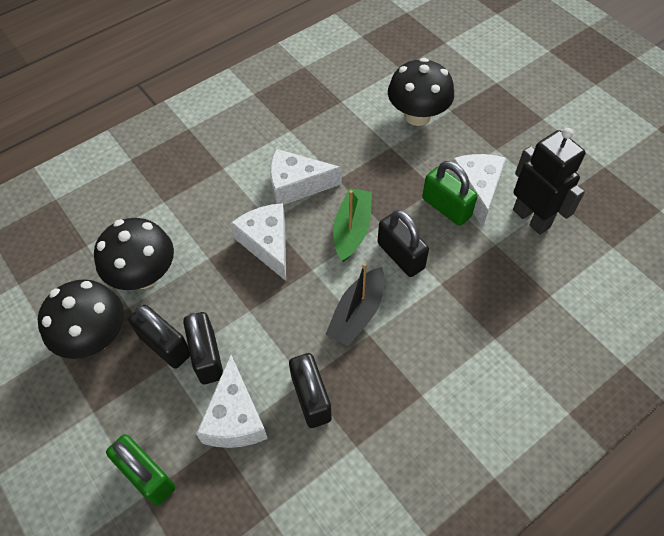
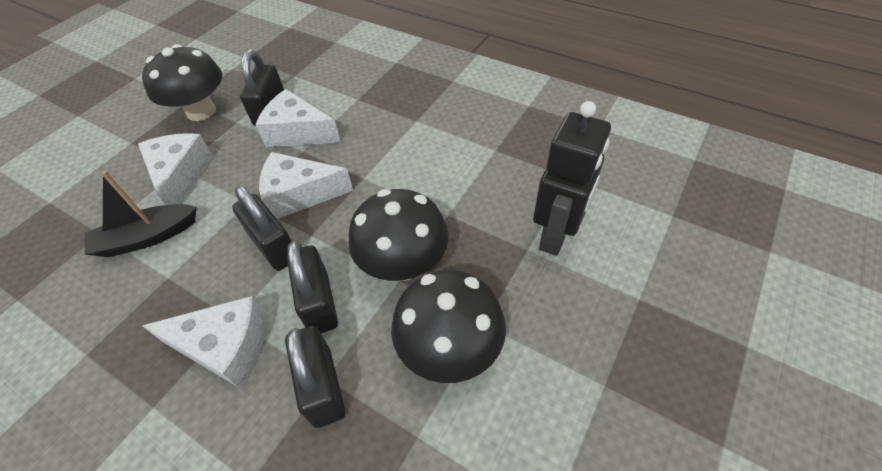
green boat: 1 -> 0
green padlock: 2 -> 0

